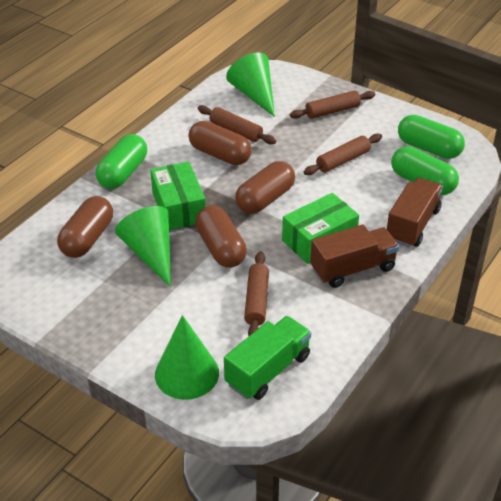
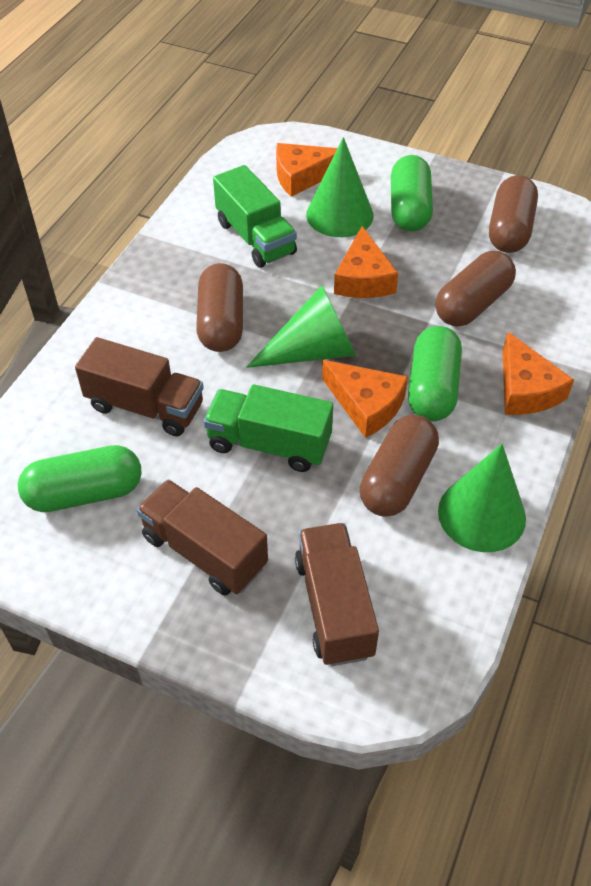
brown rolling pin: 4 -> 0
brown truck: 2 -> 3
green box: 2 -> 0
green truck: 1 -> 2
orange cheese: 0 -> 4

